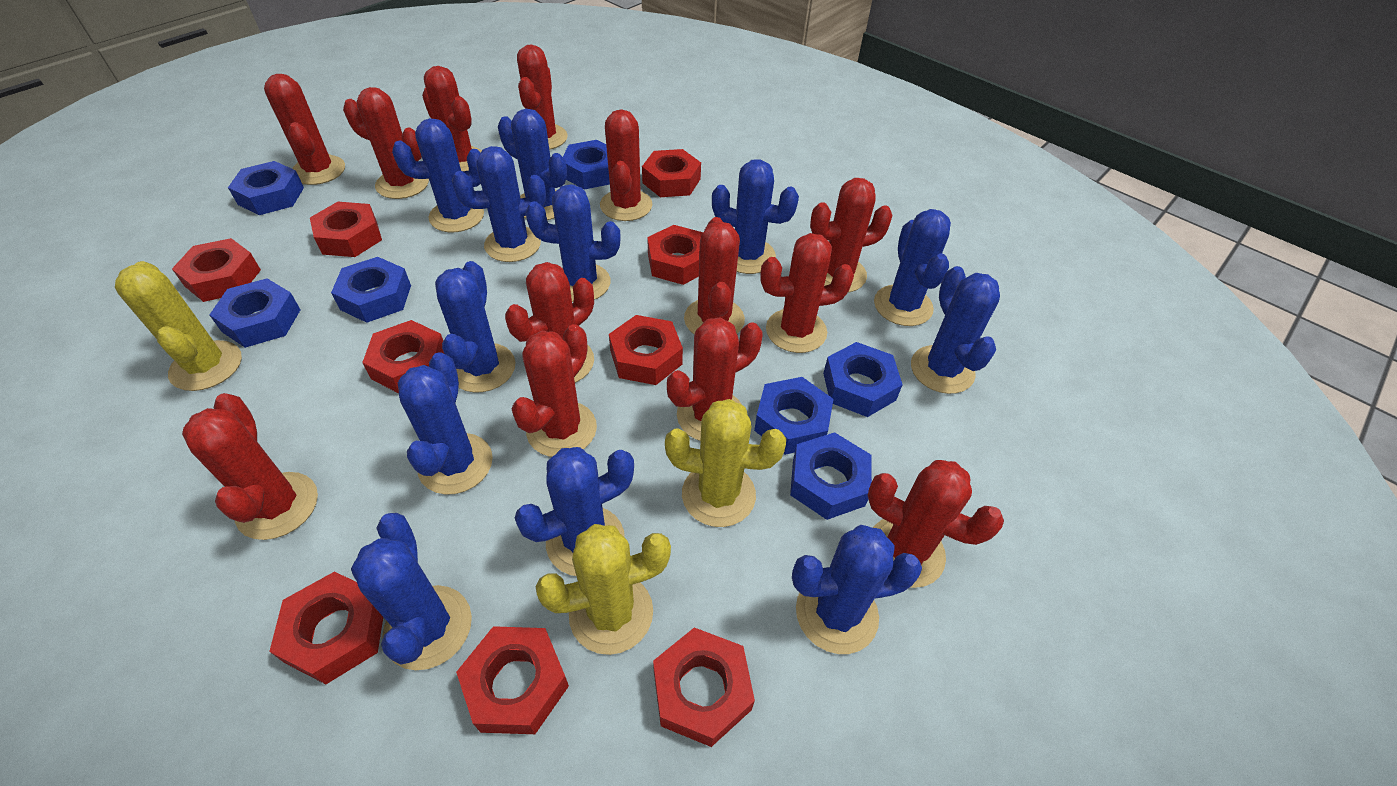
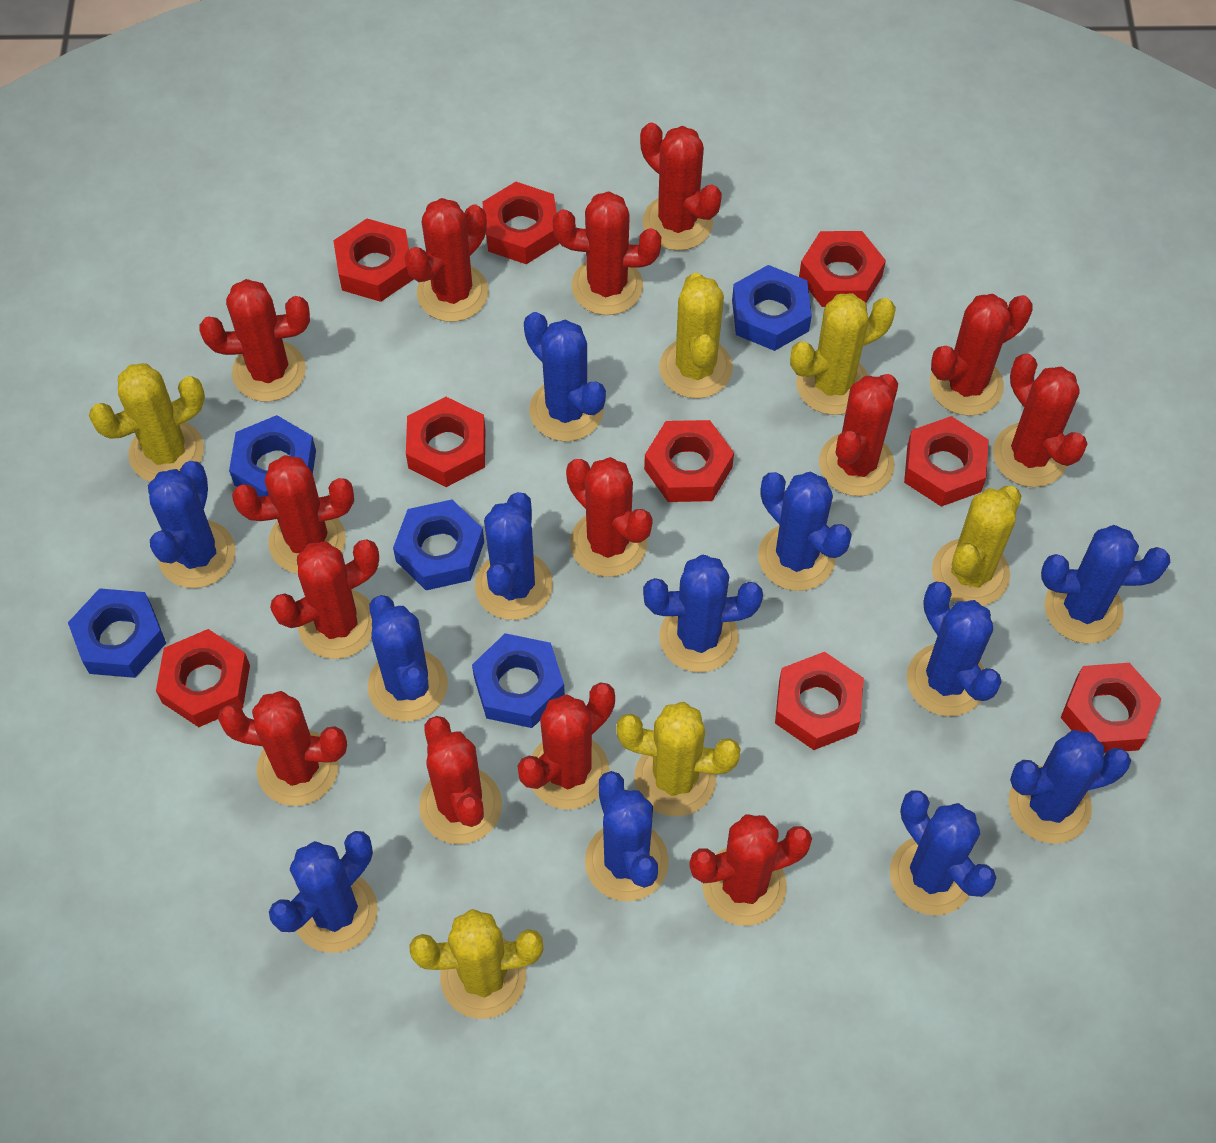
blue nut: 7 -> 5
red cactus: 13 -> 14
yellow cactus: 3 -> 6

